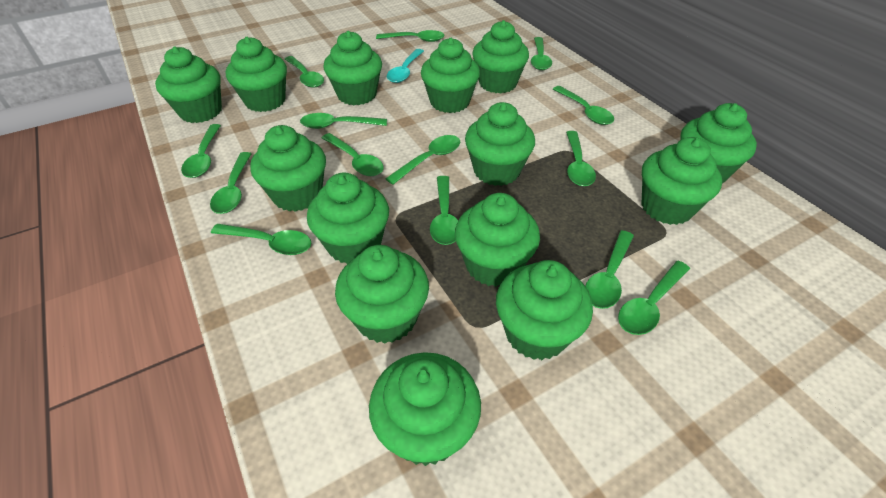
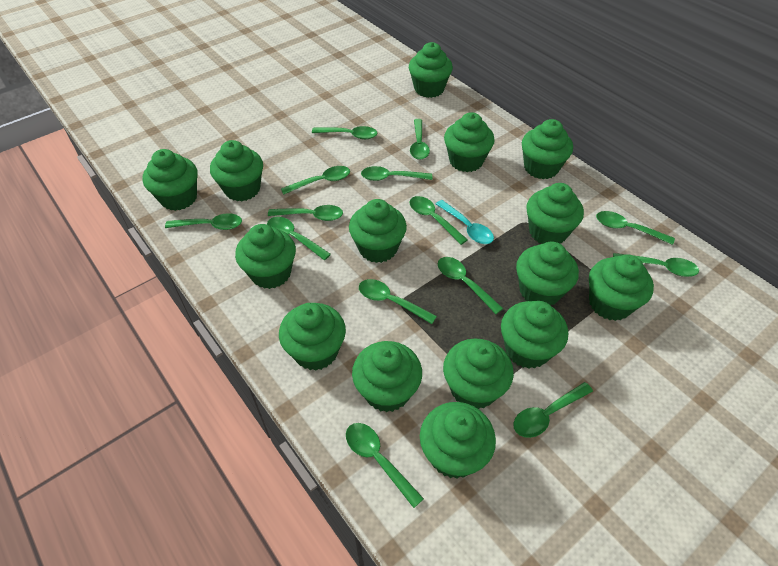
green cupcake: 14 -> 15

